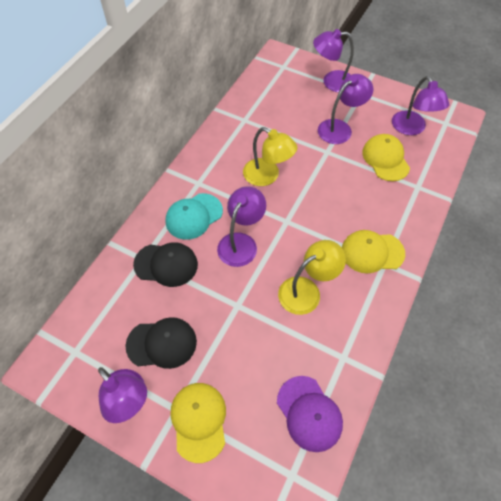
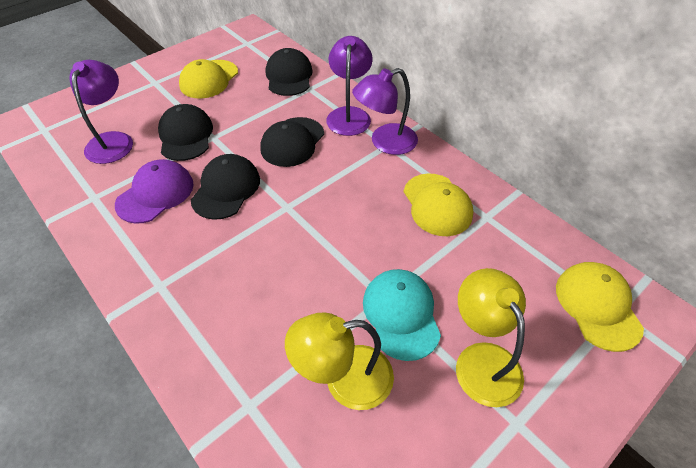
black cap: 2 -> 4
purple lamp: 5 -> 3

